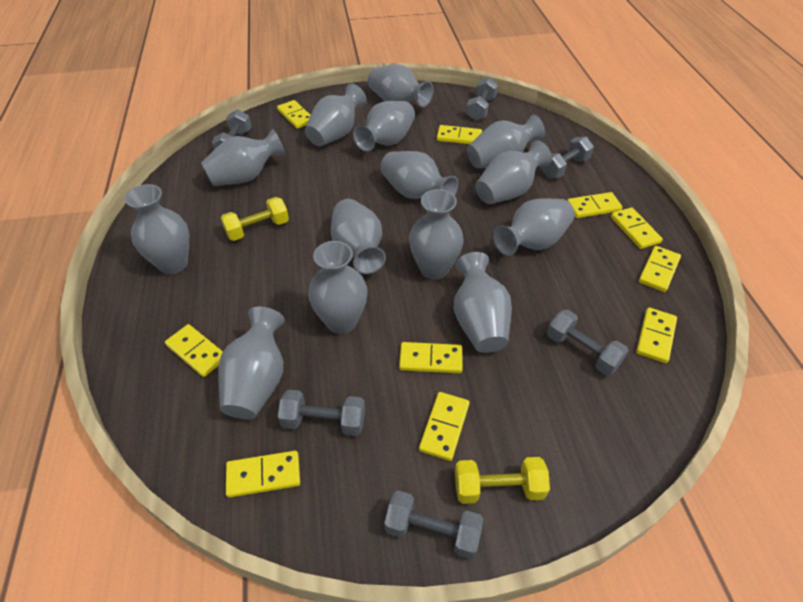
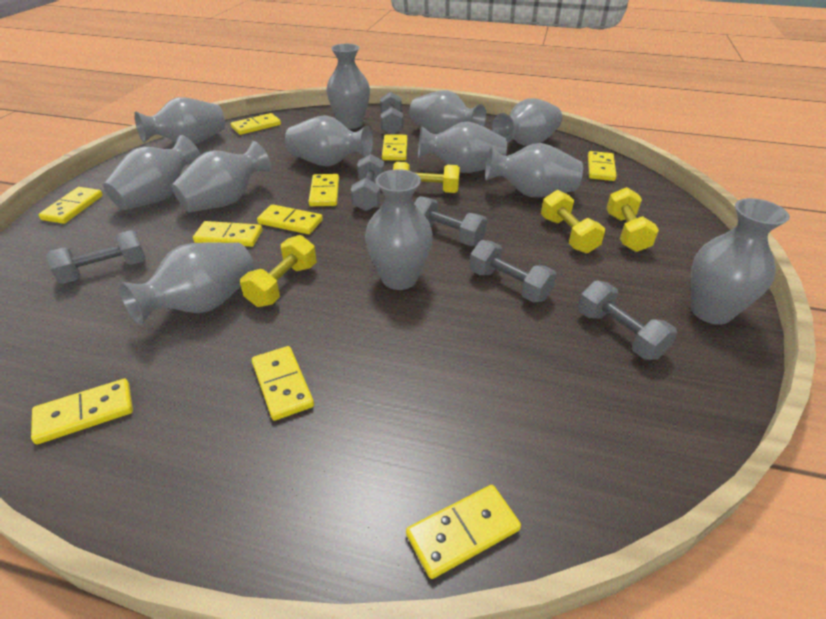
grey vase: 14 -> 12
yellow dumbbell: 2 -> 4

